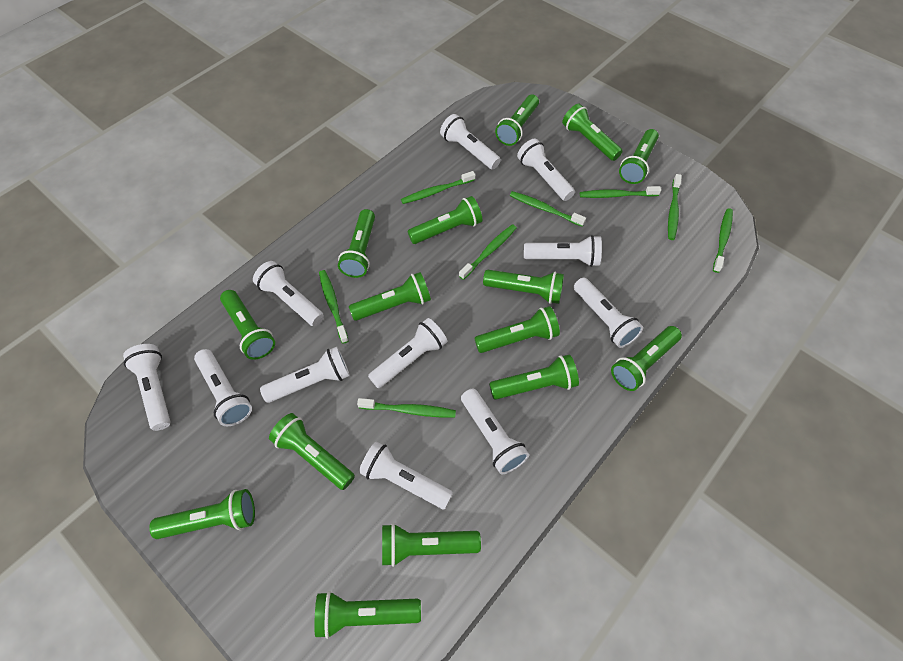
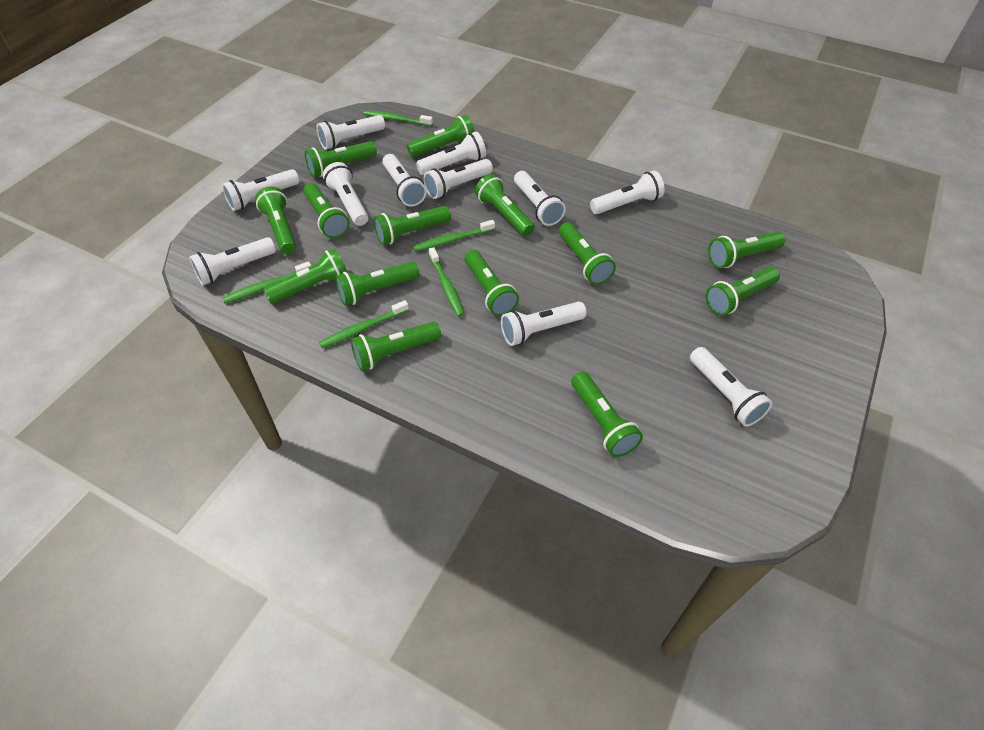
green flashlight: 15 -> 14
green toothbrush: 8 -> 5

